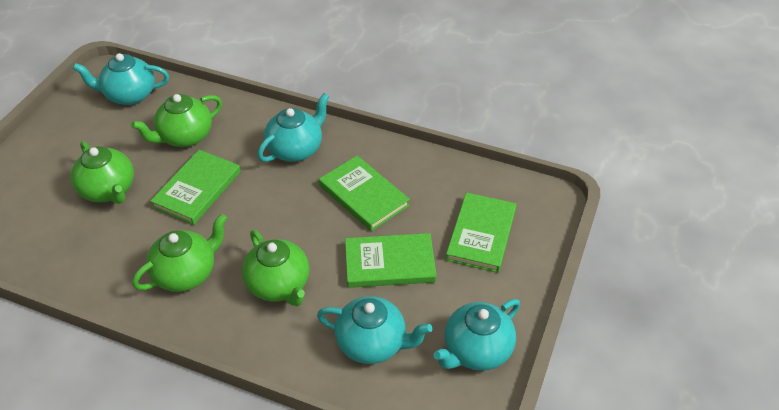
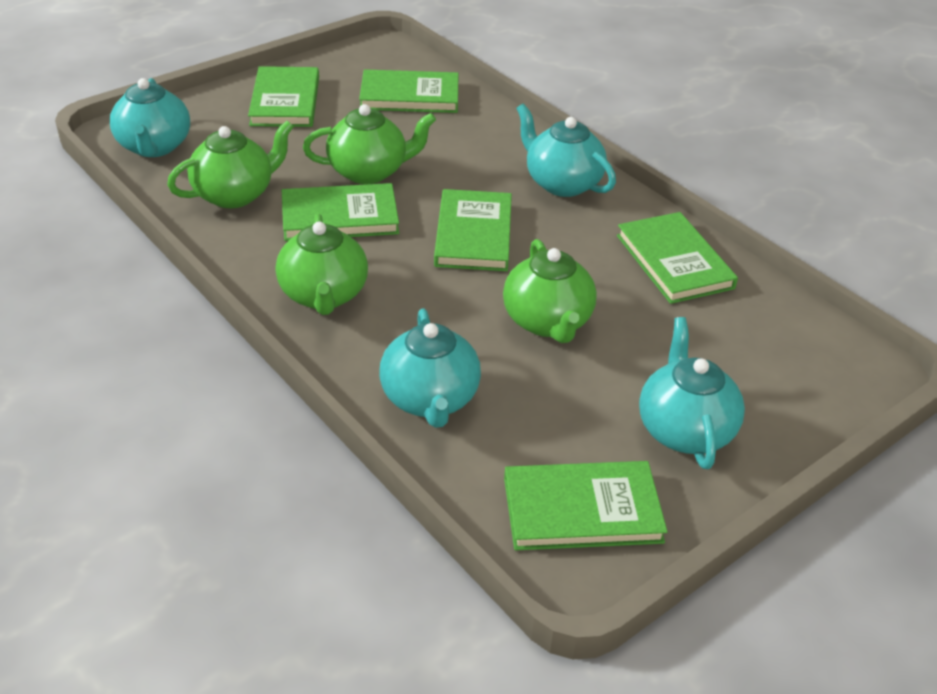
green book: 4 -> 6

